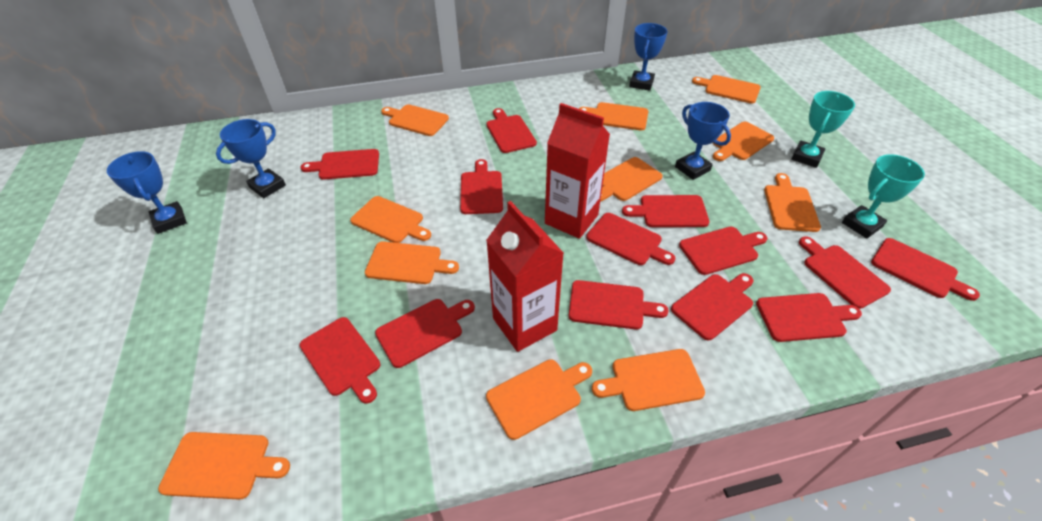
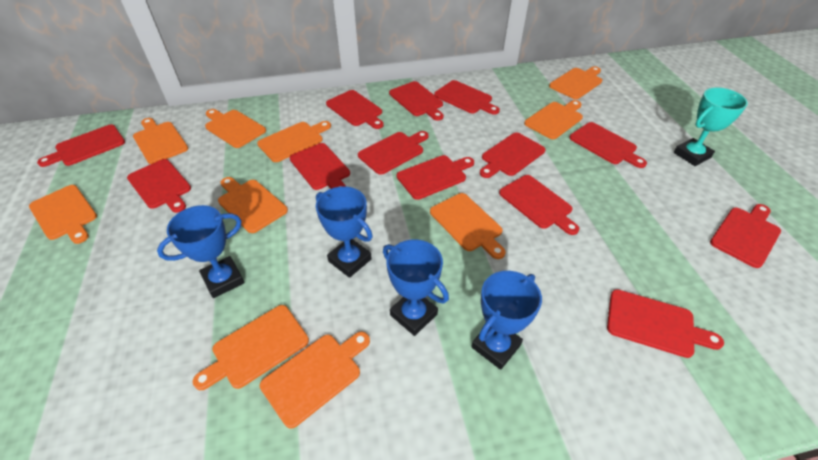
orange cutting board: 11 -> 10
red carton: 2 -> 0
turquoise trophy: 2 -> 1

